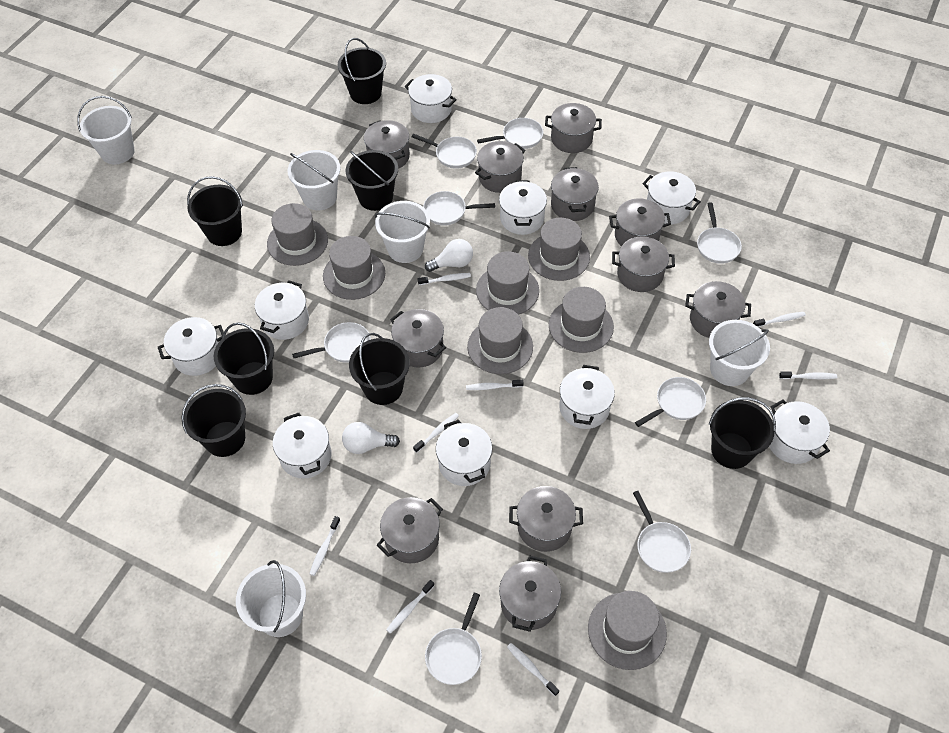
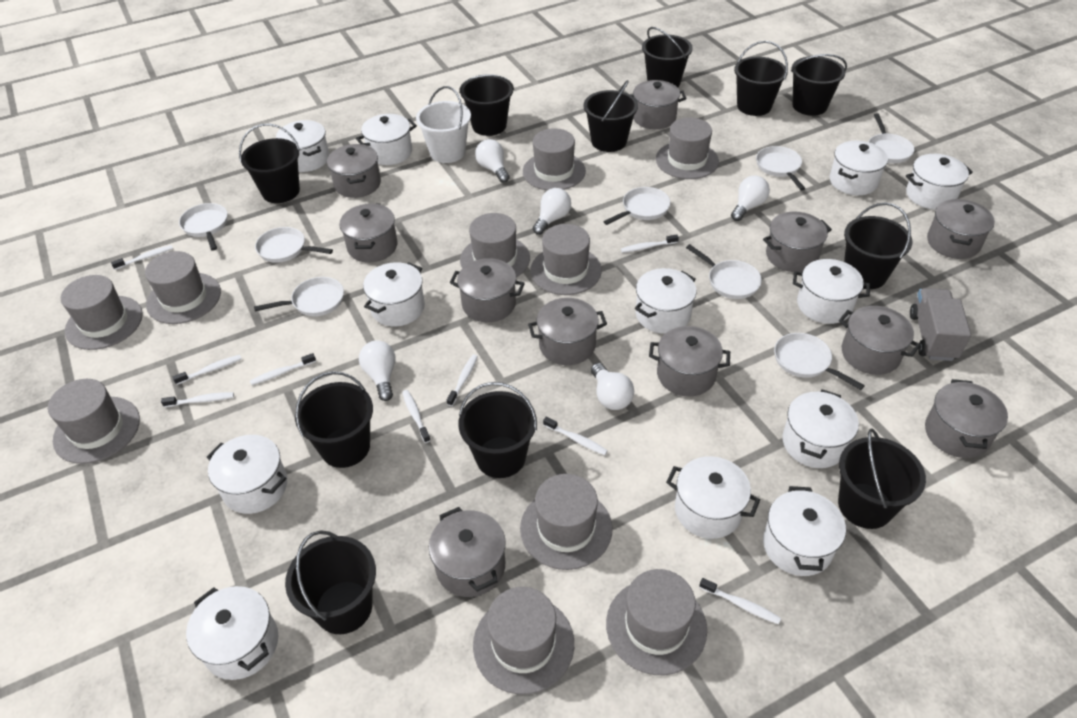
black bucket: 7 -> 11
grey hat: 7 -> 10
grey truck: 0 -> 1
white bucket: 5 -> 1
white light bulb: 2 -> 5
white pot: 9 -> 12
white toothbrush: 8 -> 9

